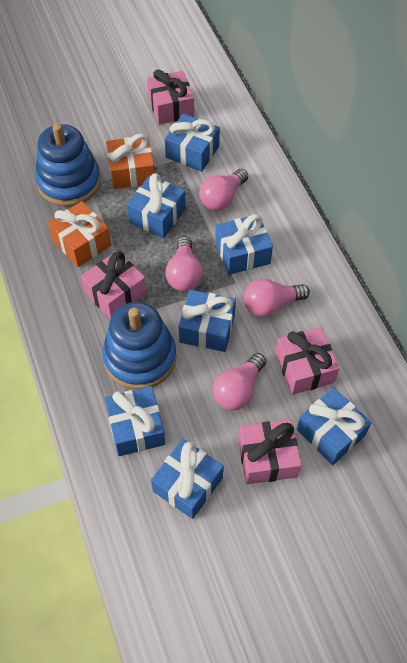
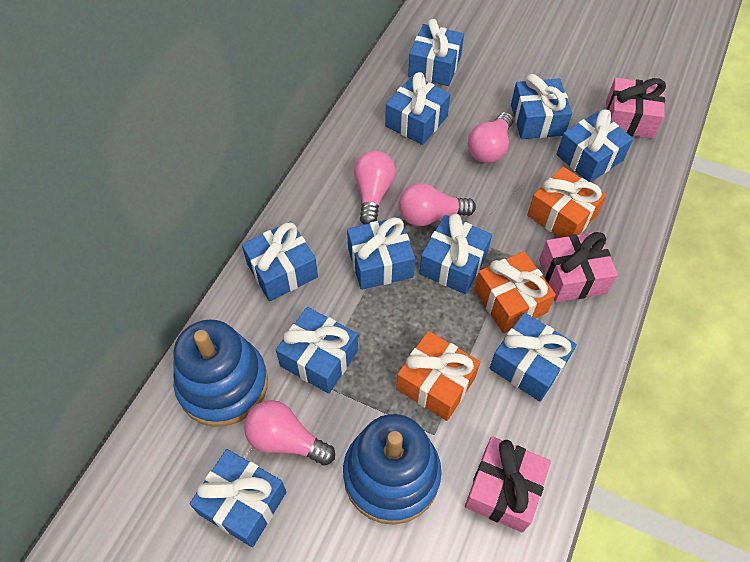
blue gift: 7 -> 10
orange gift: 2 -> 3
pink gift: 4 -> 3

